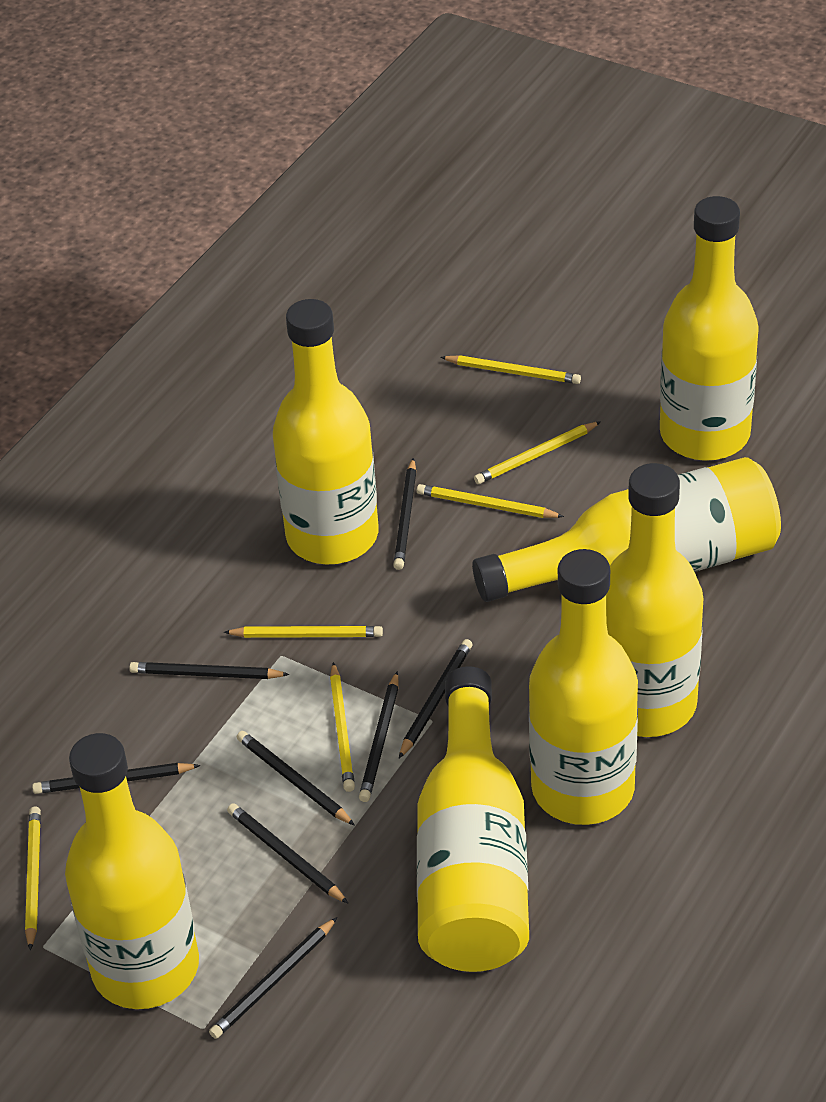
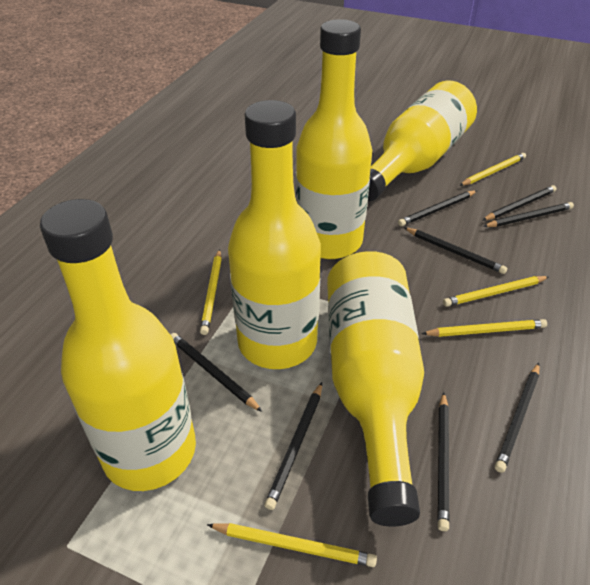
yellow bottle: 7 -> 5
yellow pencil: 6 -> 5

